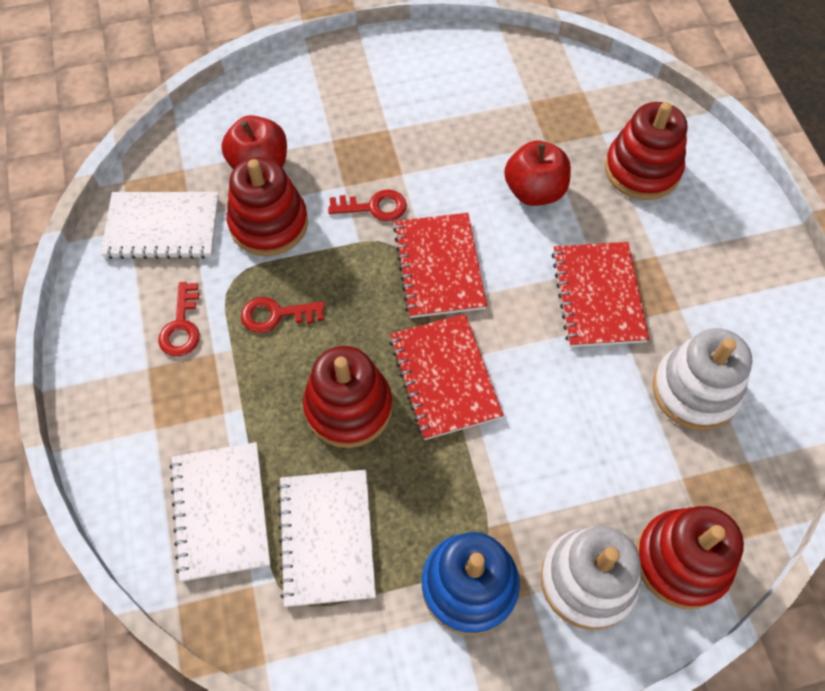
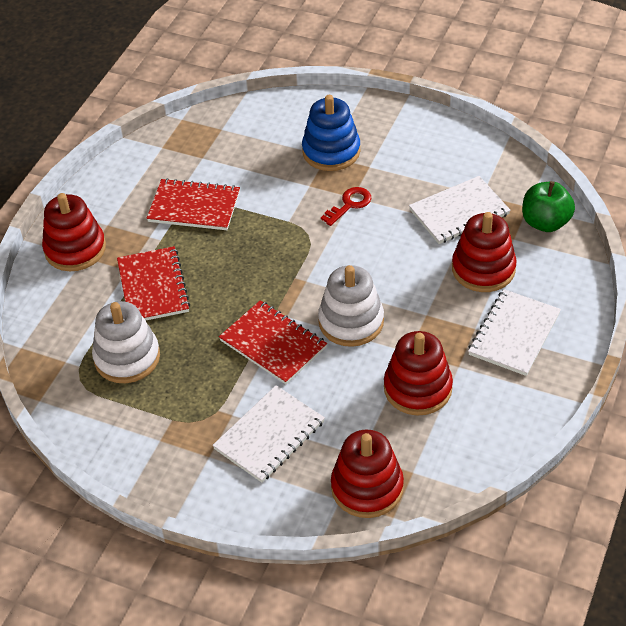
green apple: 0 -> 1
red apple: 2 -> 0
red key: 3 -> 1

